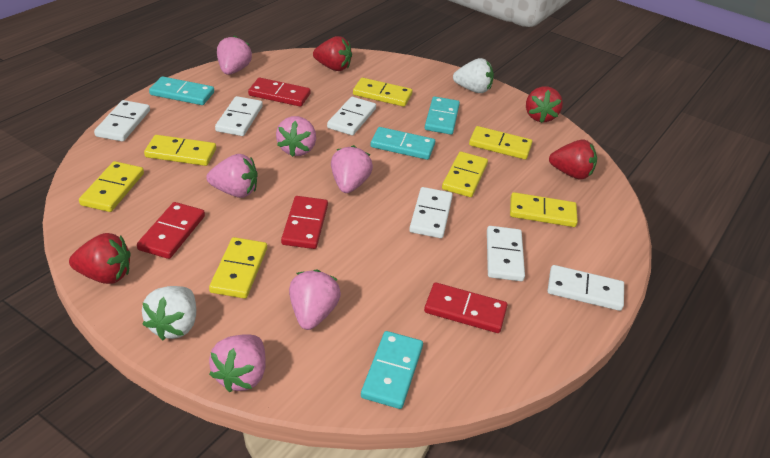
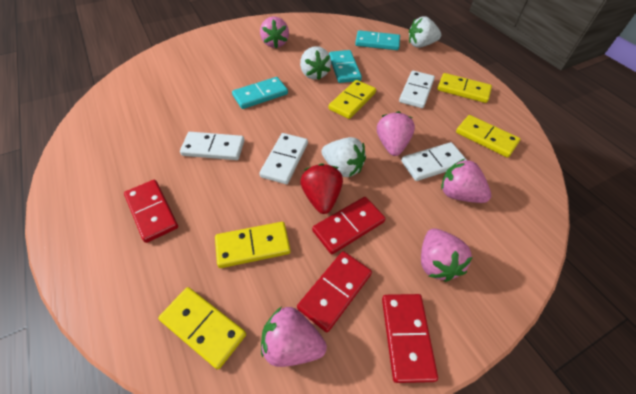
pink strawberry: 6 -> 5
red strawberry: 4 -> 1
turquoise domino: 4 -> 3
white domino: 6 -> 4
white strawberry: 2 -> 3
yellow domino: 7 -> 5

